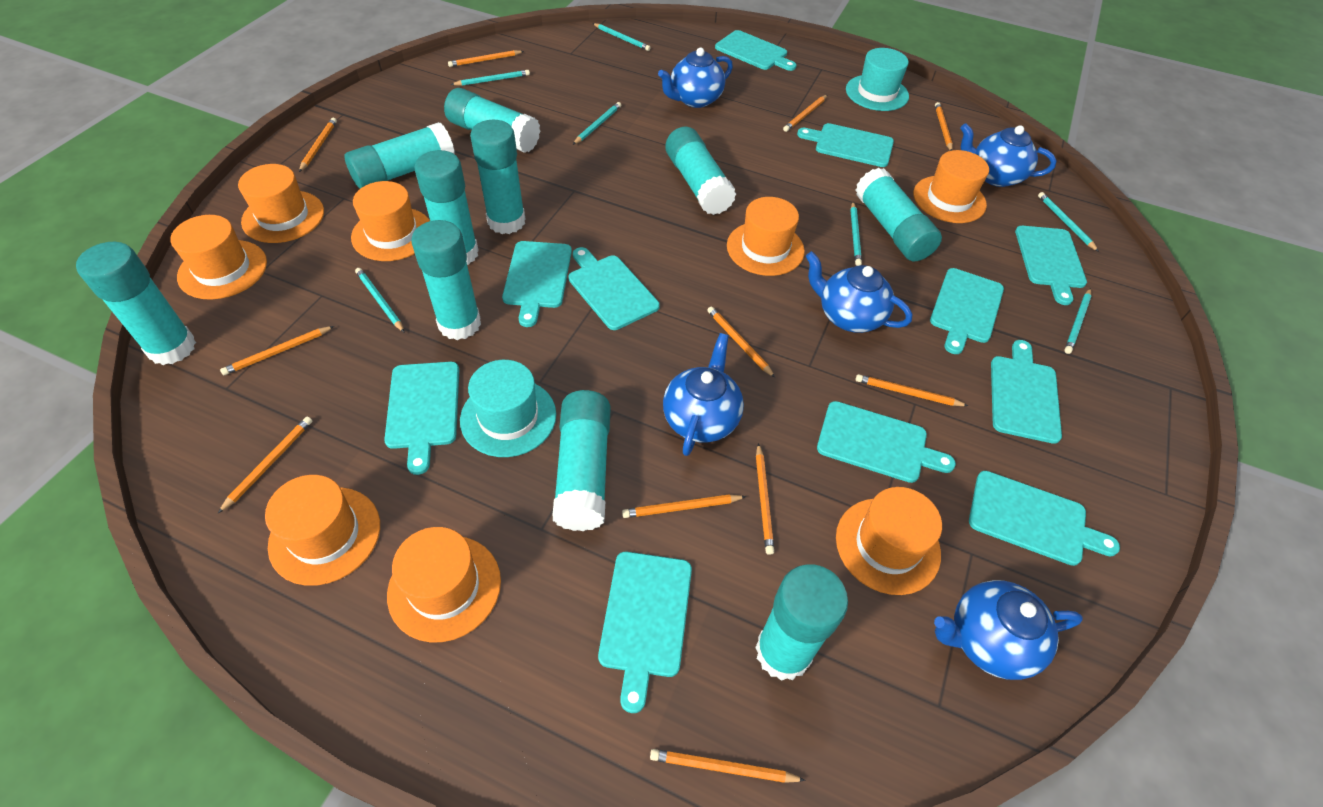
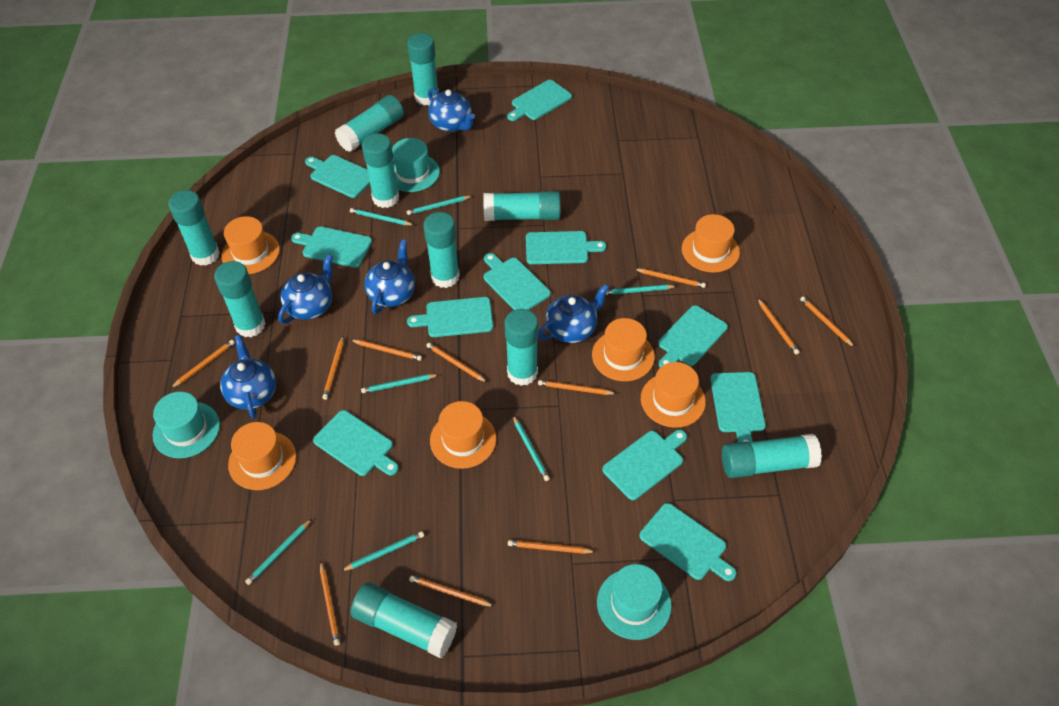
orange hat: 8 -> 6
turquoise hat: 2 -> 3

